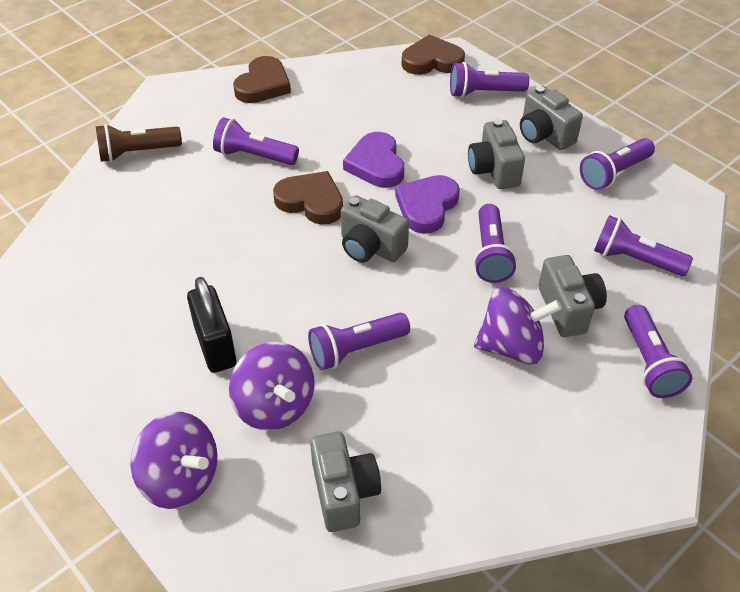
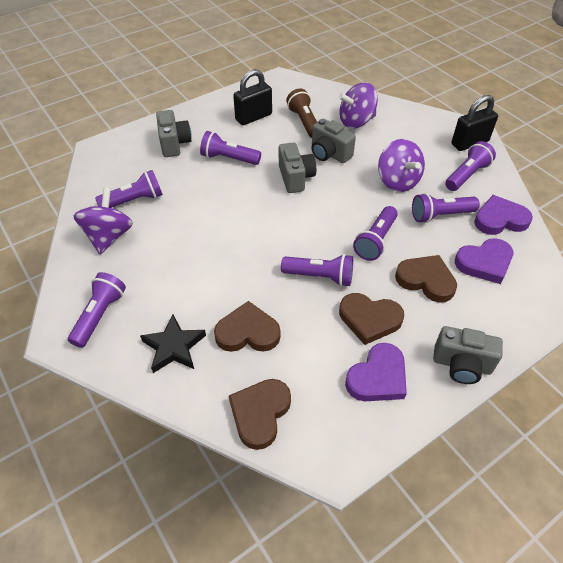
black padlock: 1 -> 2
black star: 0 -> 1
brown heart: 3 -> 4
grey camera: 5 -> 4
purple heart: 2 -> 3

